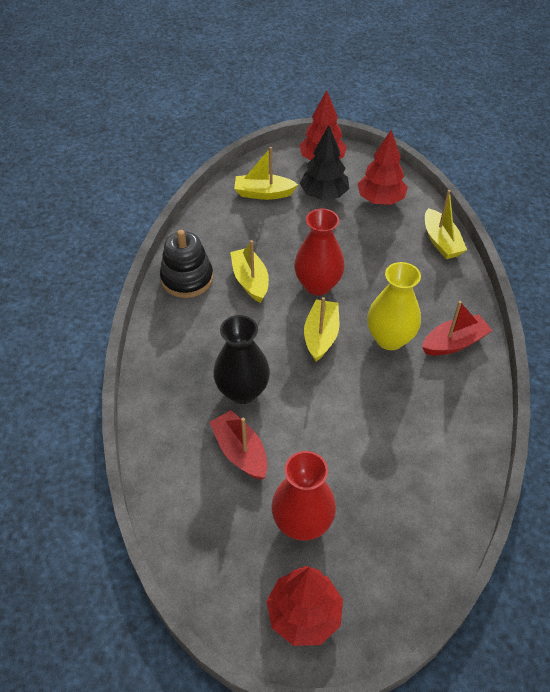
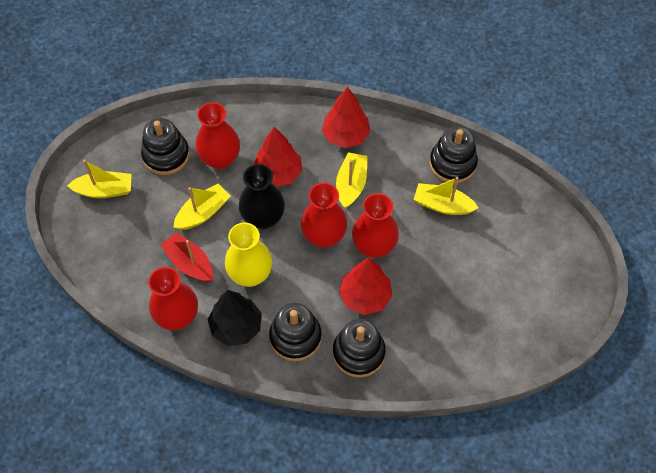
black stacking toy: 1 -> 4
red boat: 2 -> 1
red vase: 2 -> 4

